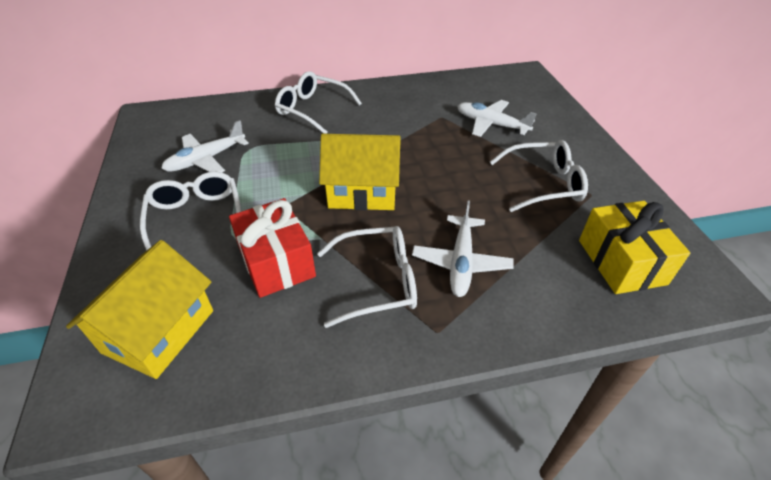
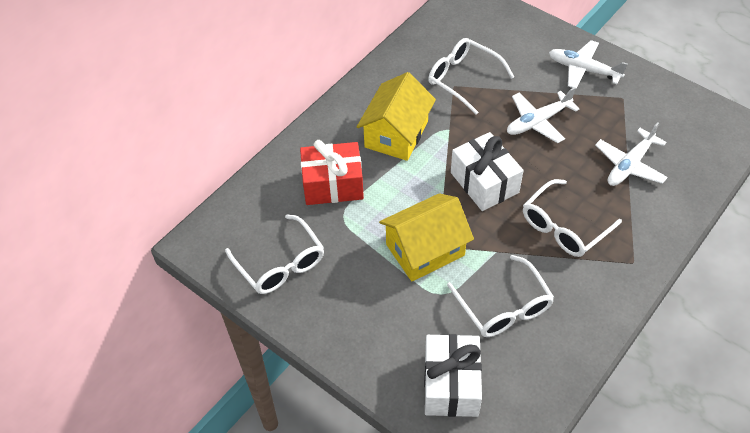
white gift: 0 -> 2
yellow gift: 1 -> 0

